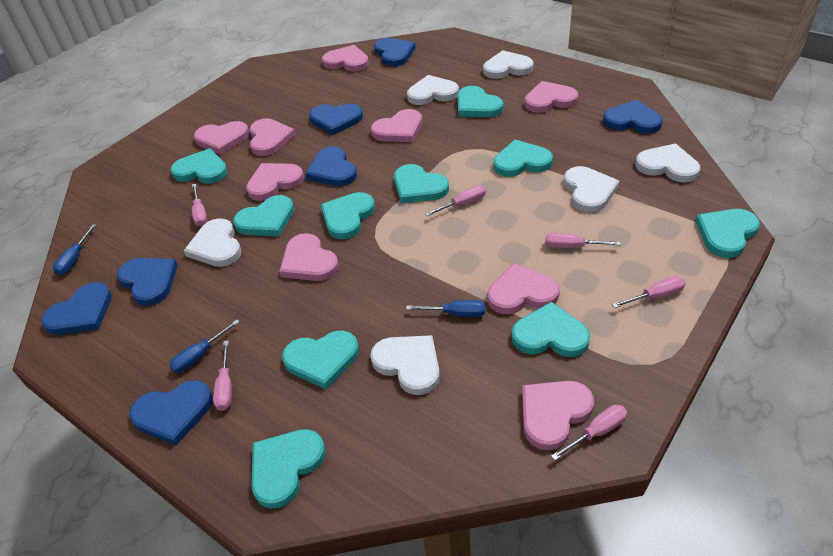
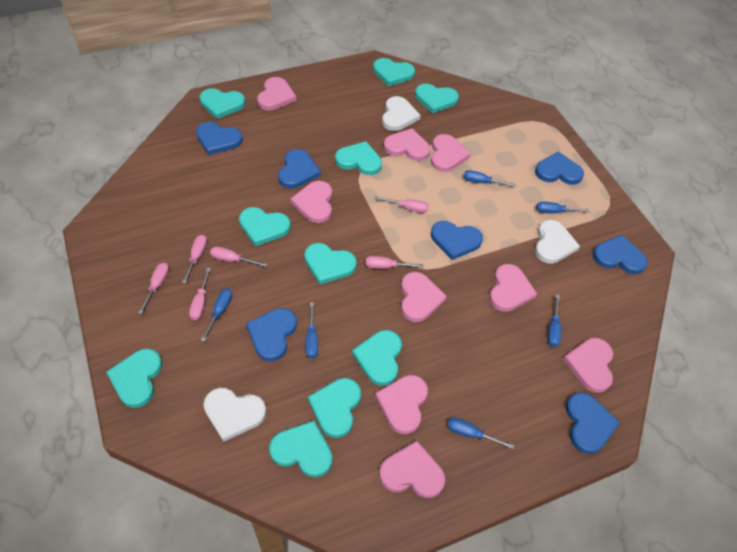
blue screwdriver: 3 -> 6
white heart: 6 -> 3

